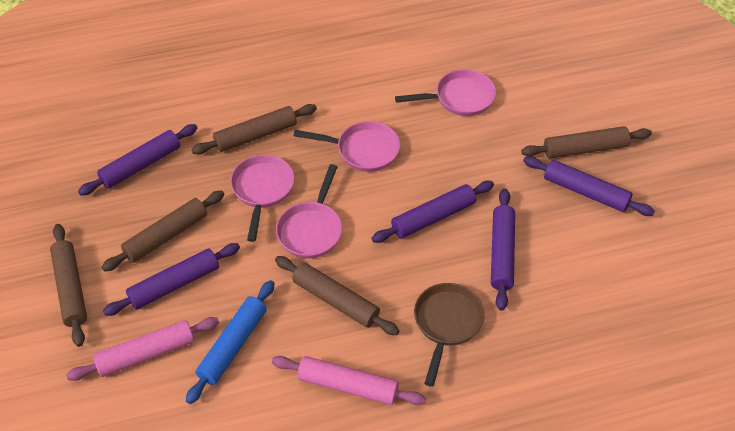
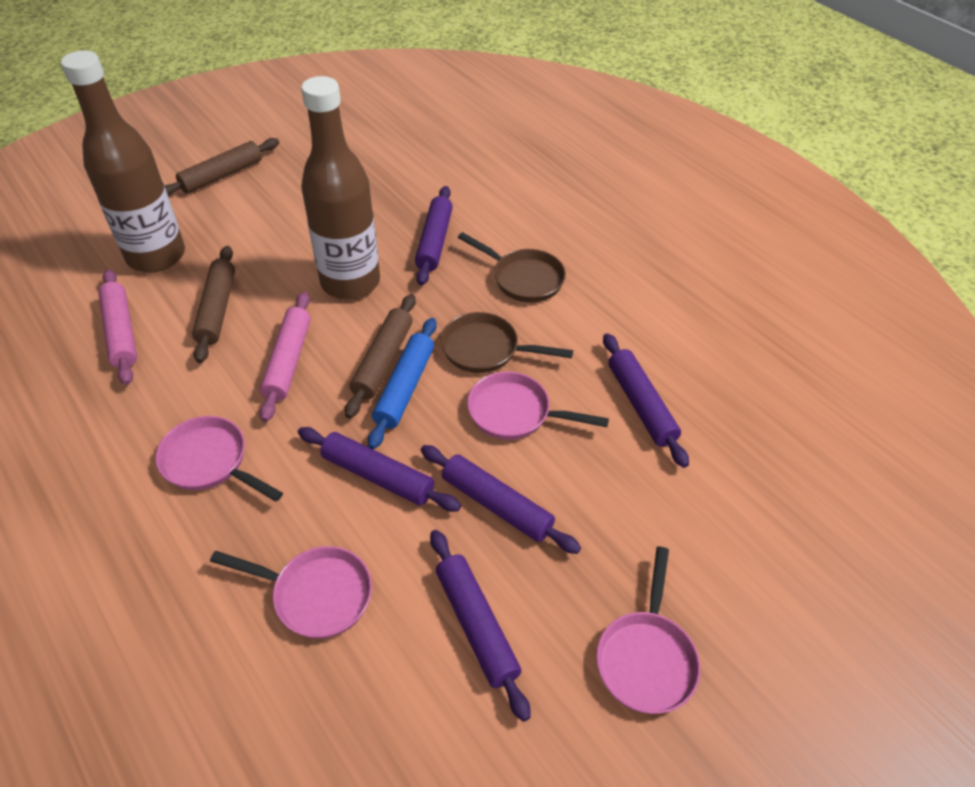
brown bottle: 0 -> 2
brown pan: 1 -> 2
brown rolling pin: 5 -> 3

